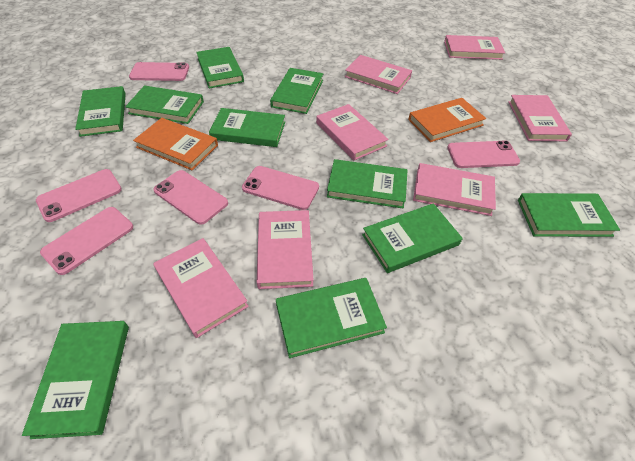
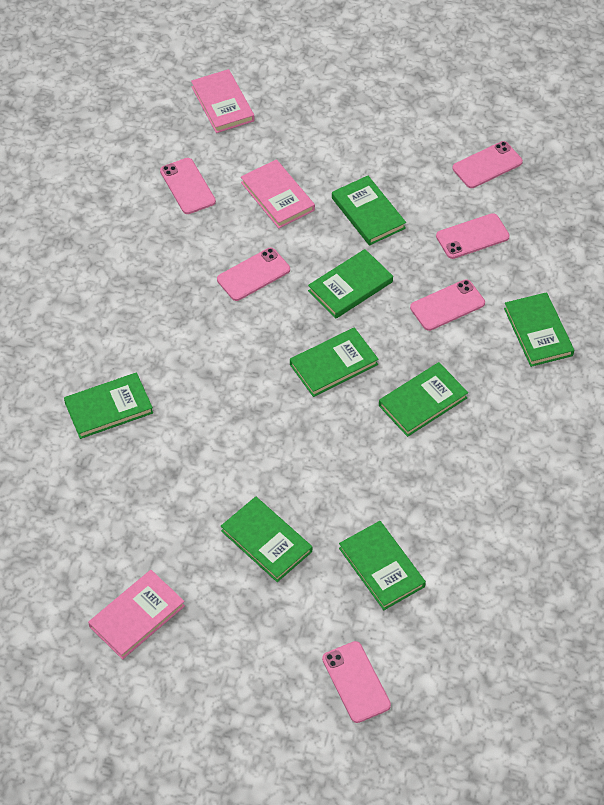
green book: 10 -> 8
orange book: 2 -> 0
pink book: 7 -> 3

